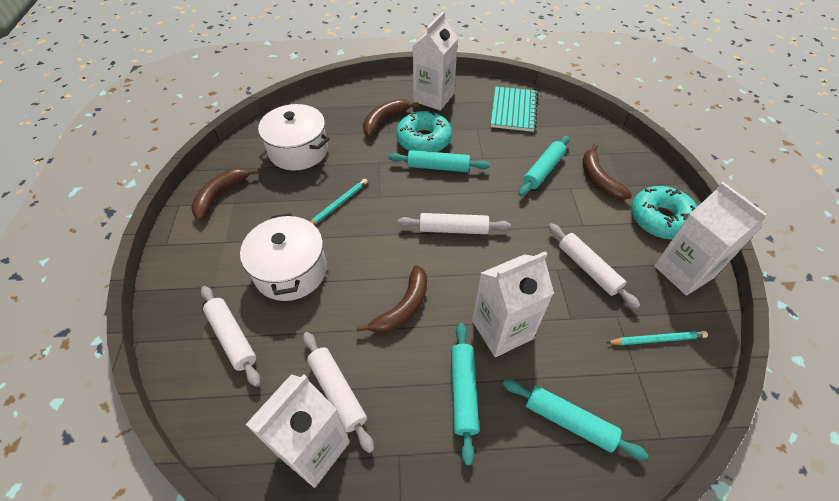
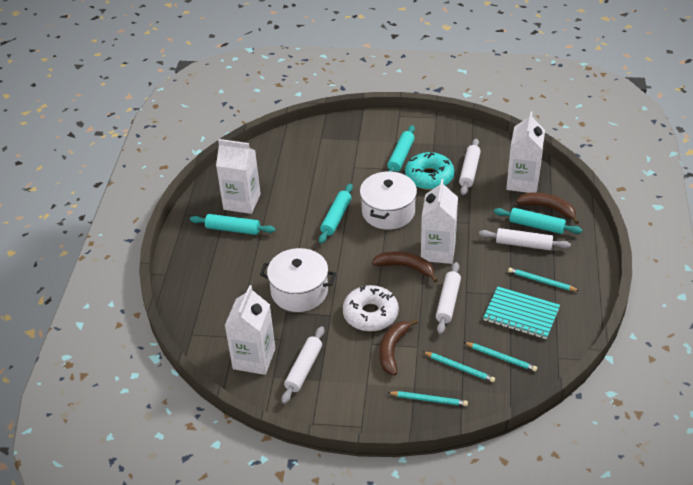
brown banana: 4 -> 3
turquoise donut: 2 -> 1
turquoise pencil: 2 -> 4
white donut: 0 -> 1

